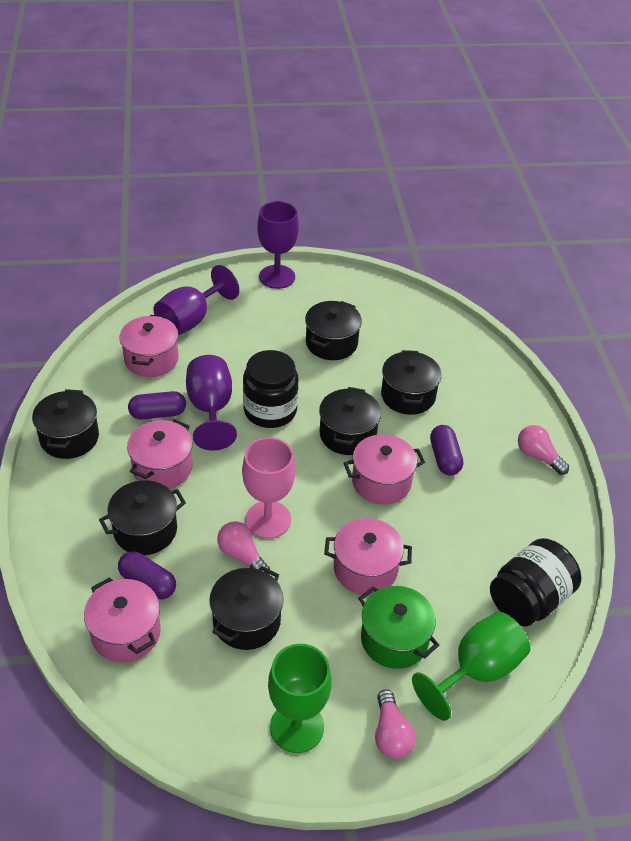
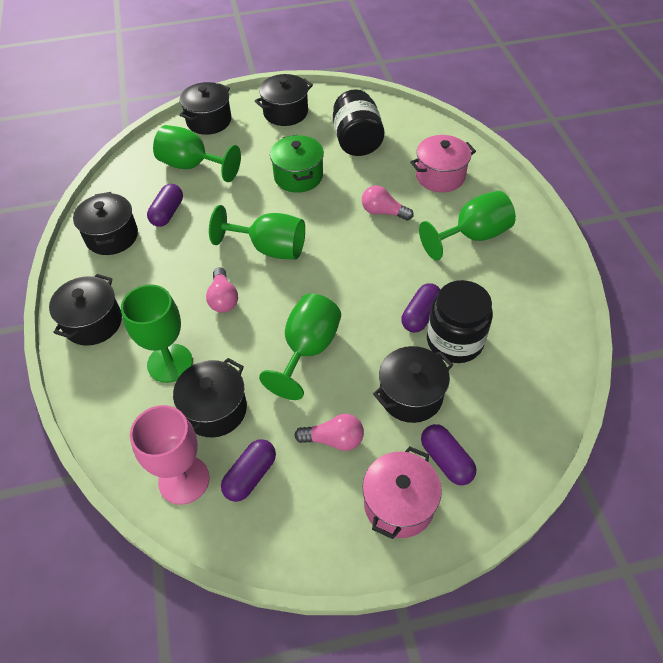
green goblet: 2 -> 5
pink pot: 5 -> 2
purple capsule: 3 -> 4
purple goblet: 3 -> 0

